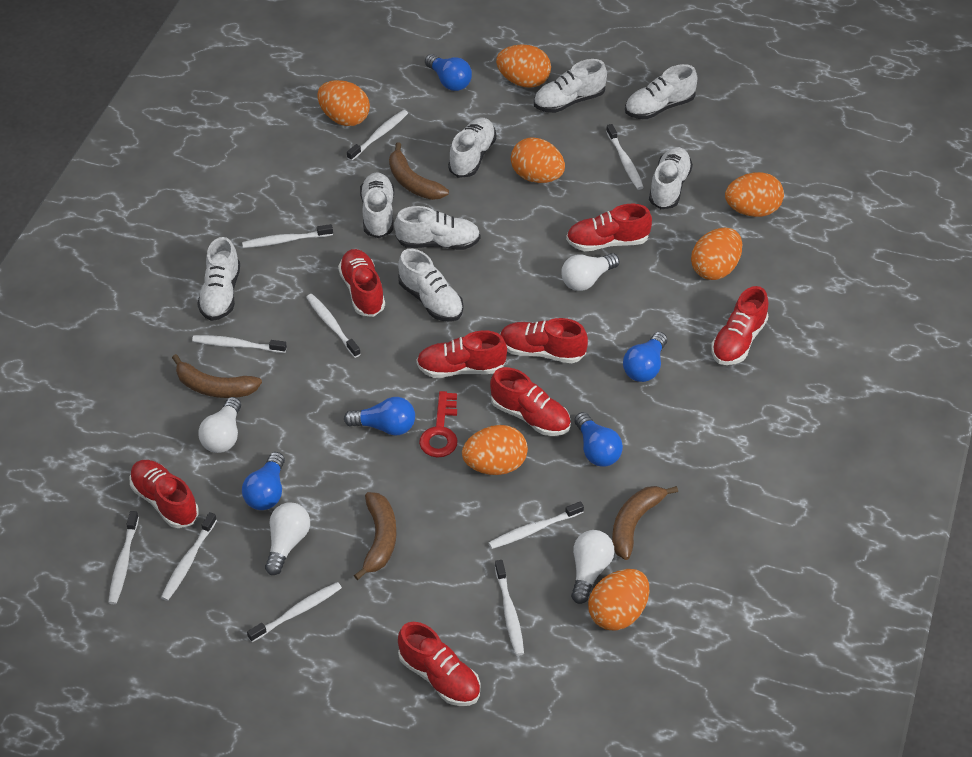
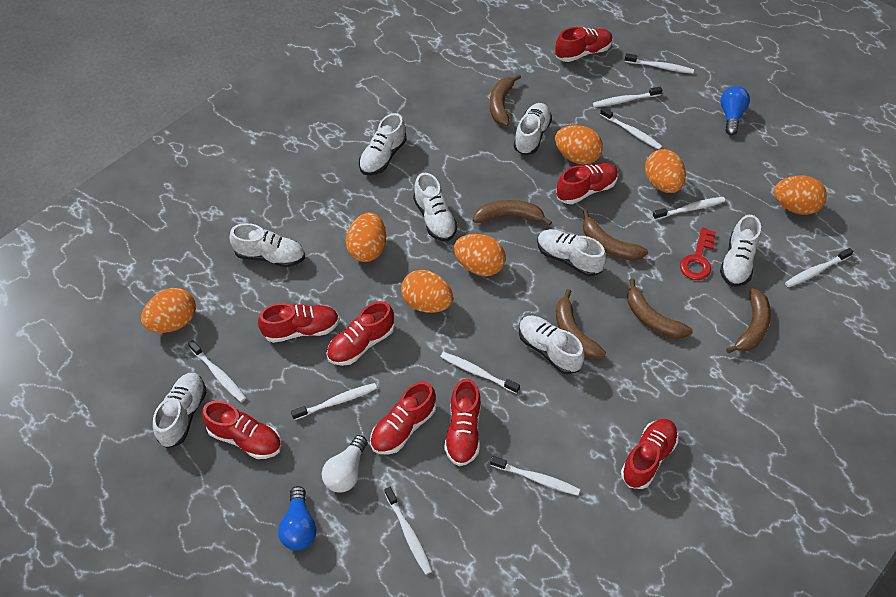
blue light bulb: 5 -> 2
brown banana: 4 -> 6
white light bulb: 4 -> 1

